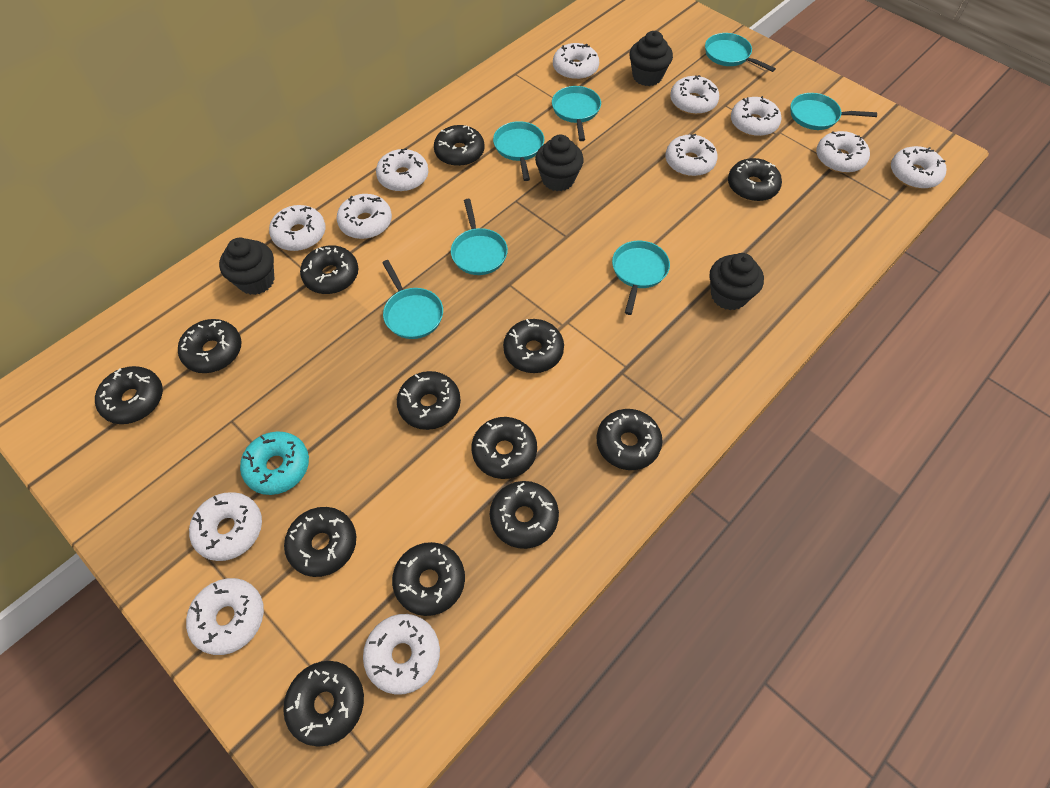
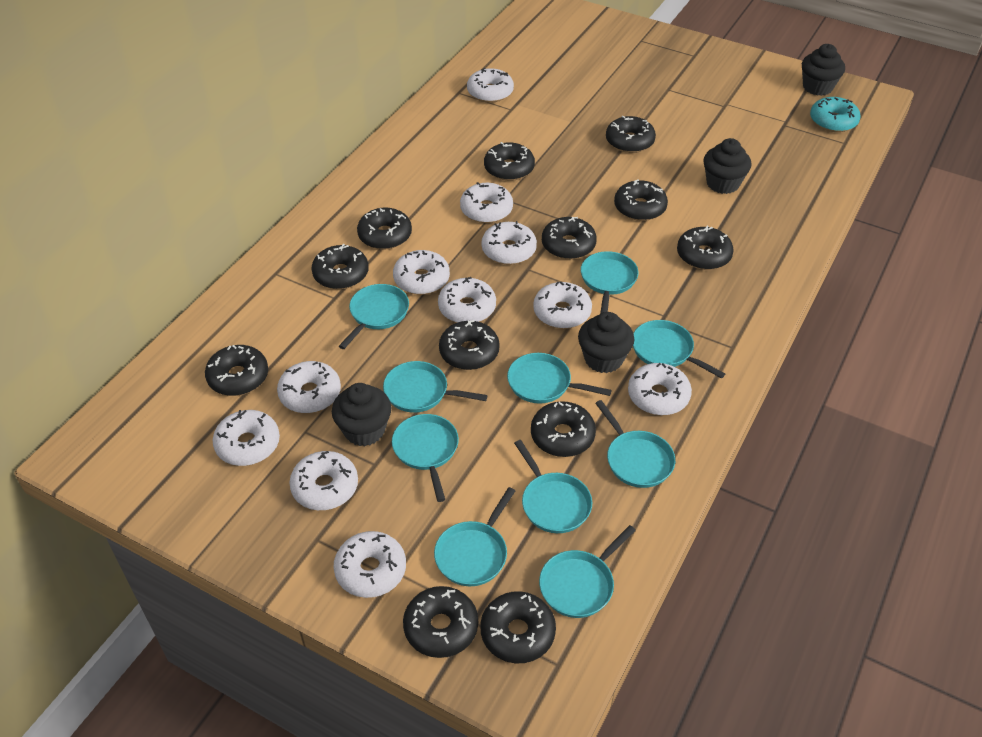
black donut: 13 -> 12
turquoise pan: 7 -> 10
white donut: 12 -> 11

